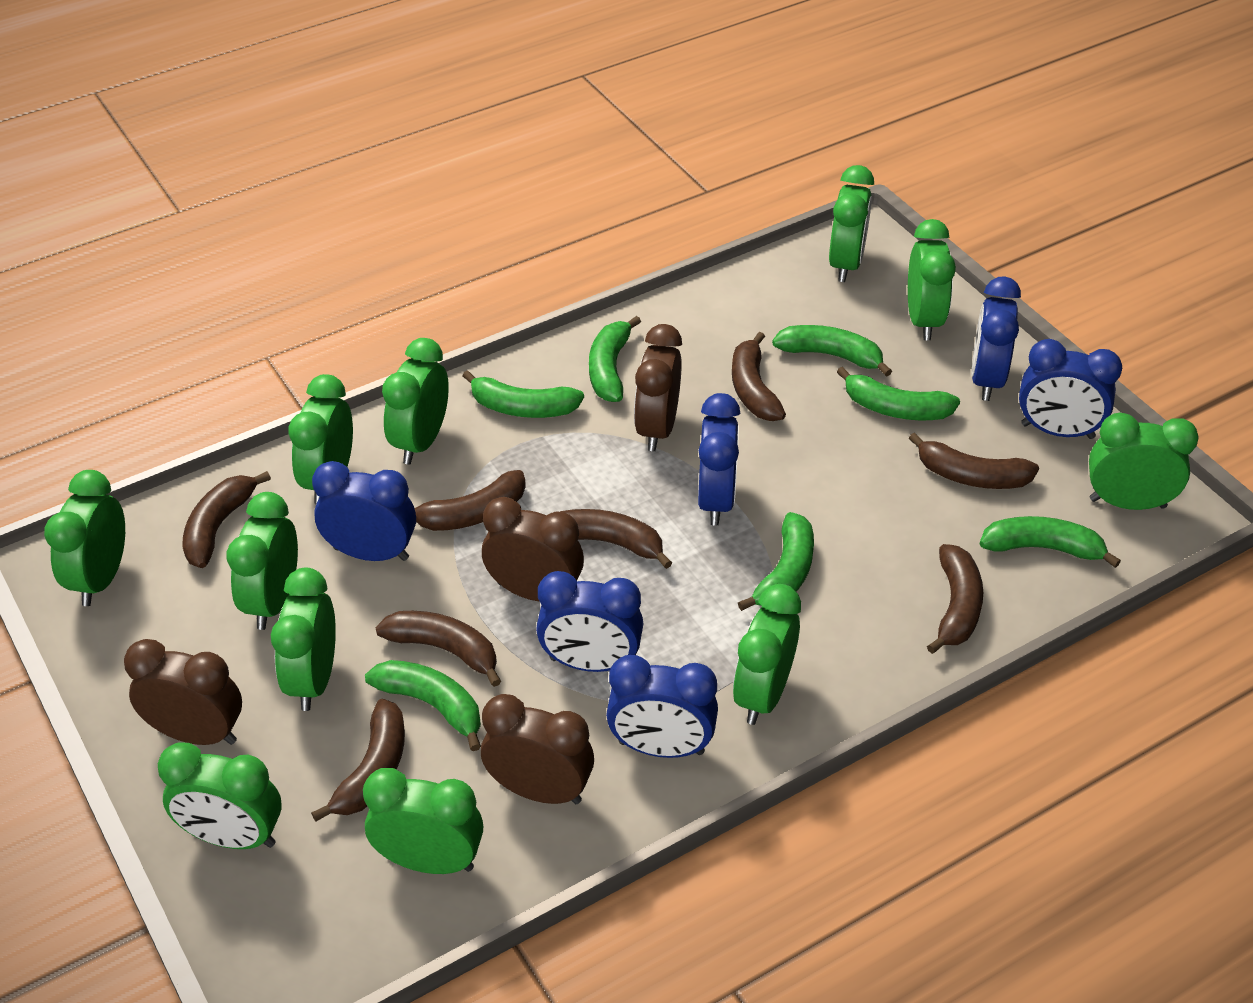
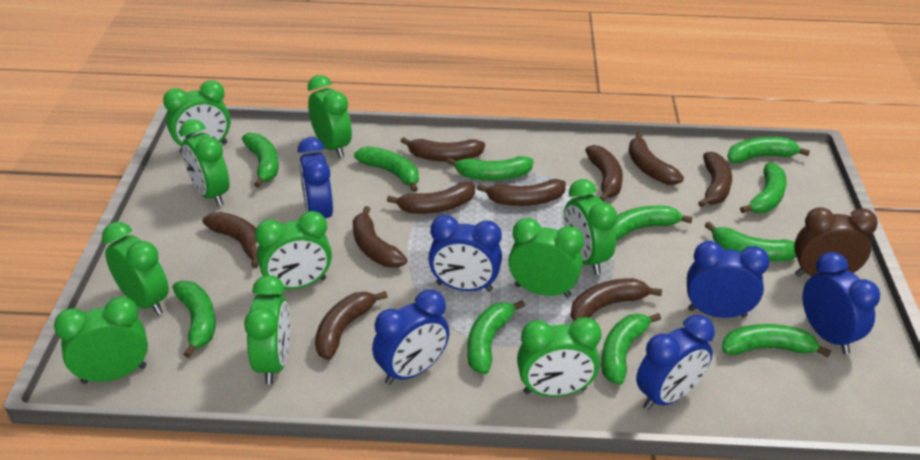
brown banana: 8 -> 10
brown clock: 4 -> 1
green banana: 7 -> 11
green clock: 11 -> 10

